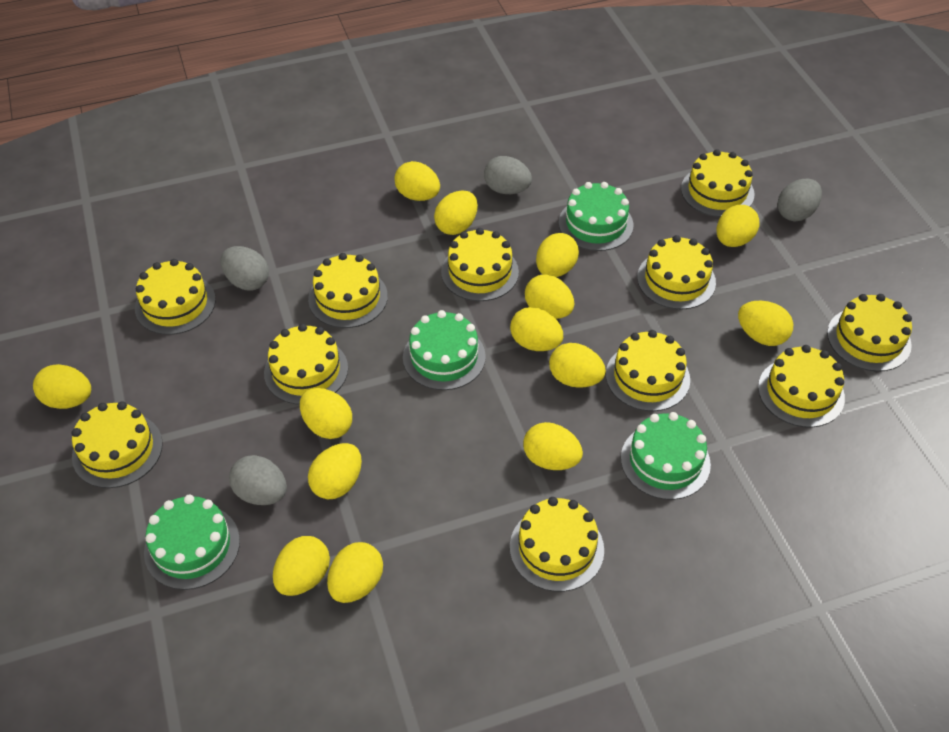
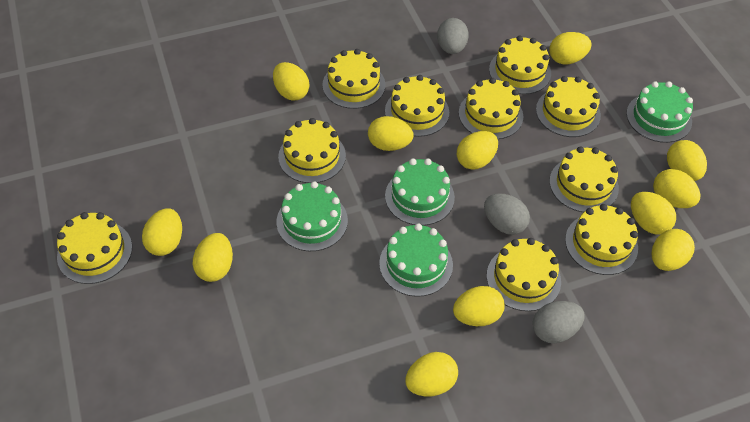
grey egg: 4 -> 3
yellow cake: 11 -> 10
yellow egg: 14 -> 12

